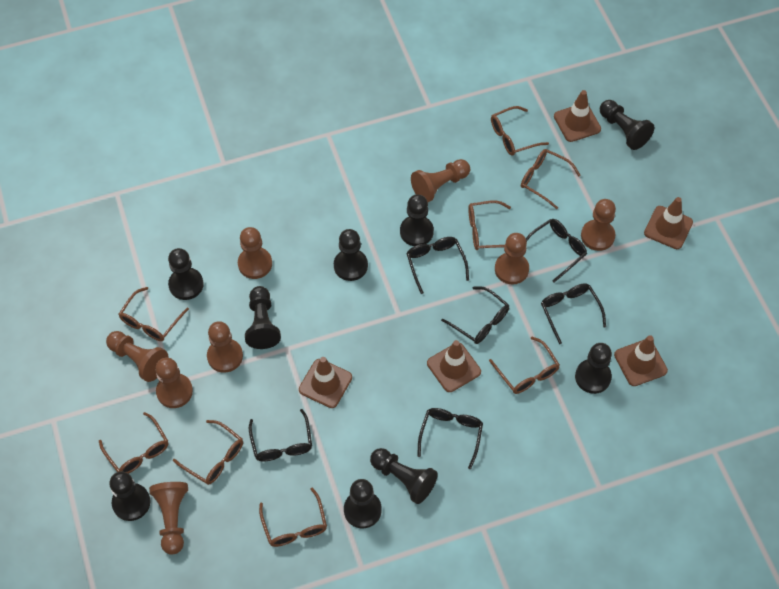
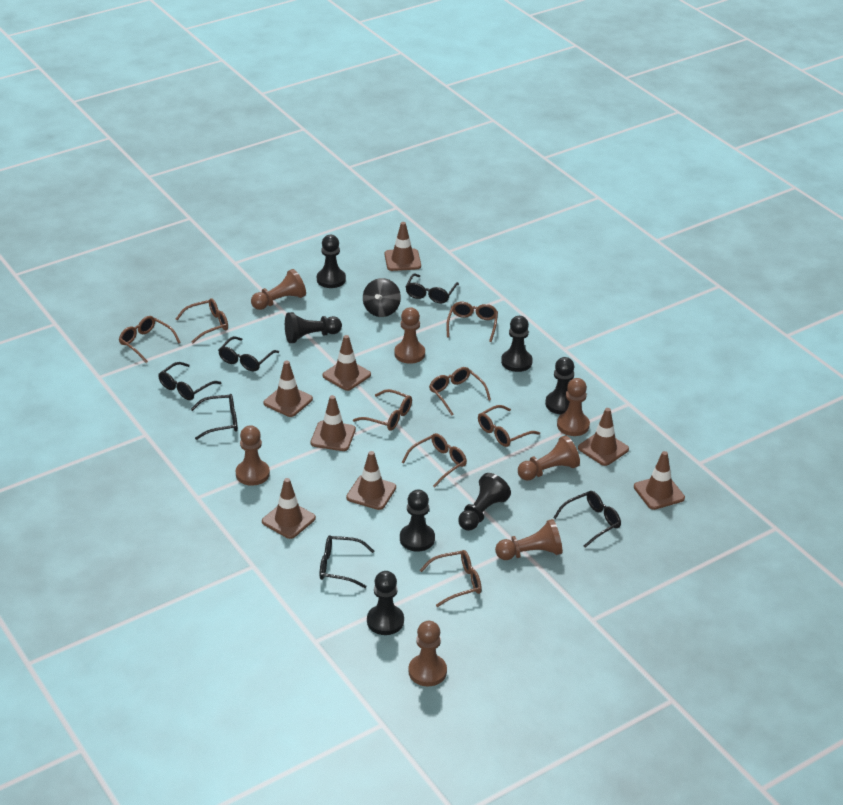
black pawn: 9 -> 7
black spinning top: 0 -> 1
brown pawn: 8 -> 7
brown traffic cone: 5 -> 8

